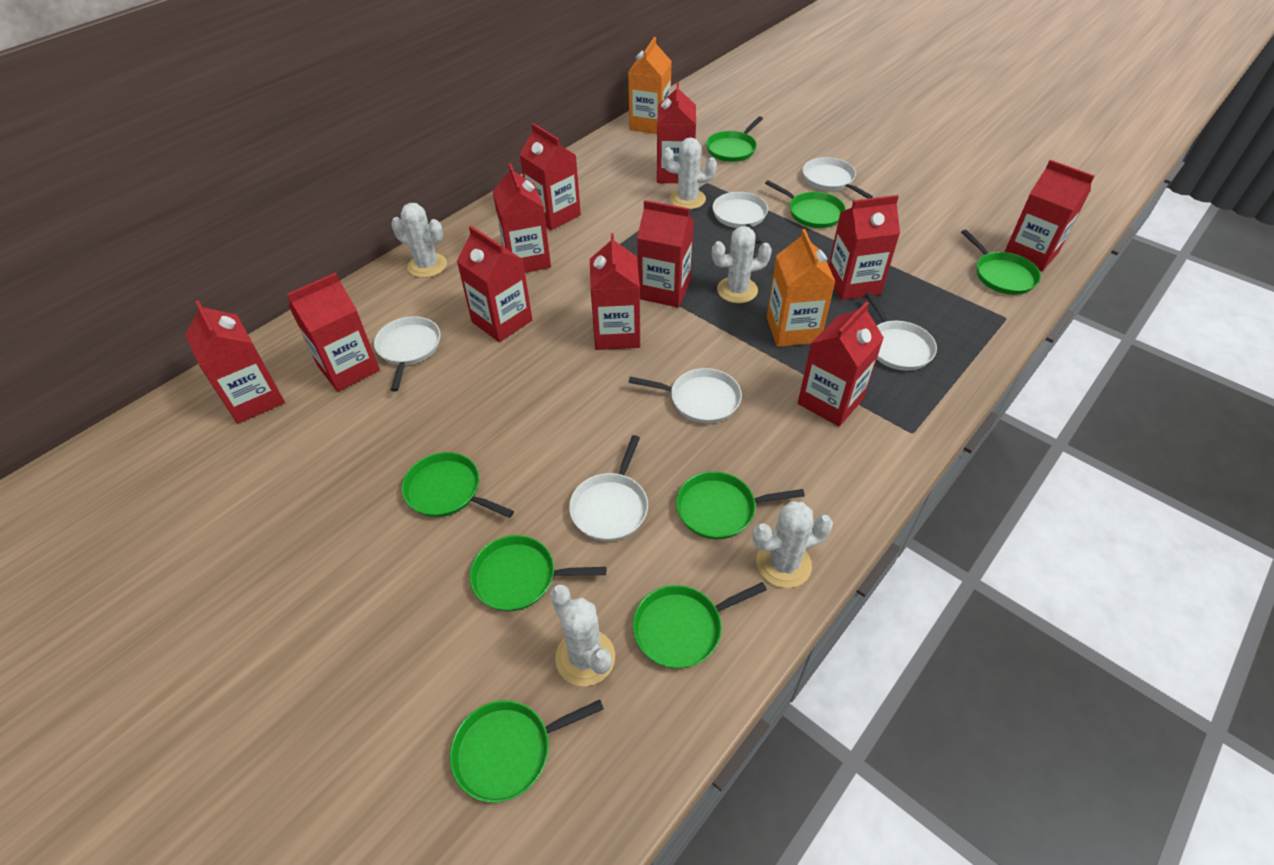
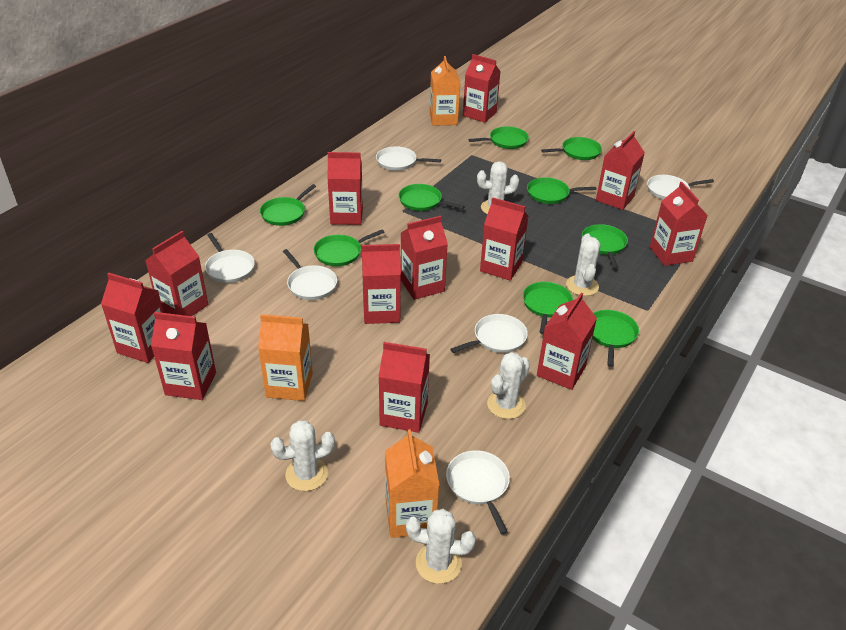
green pan: 8 -> 9
orange carton: 2 -> 3
red carton: 11 -> 12

